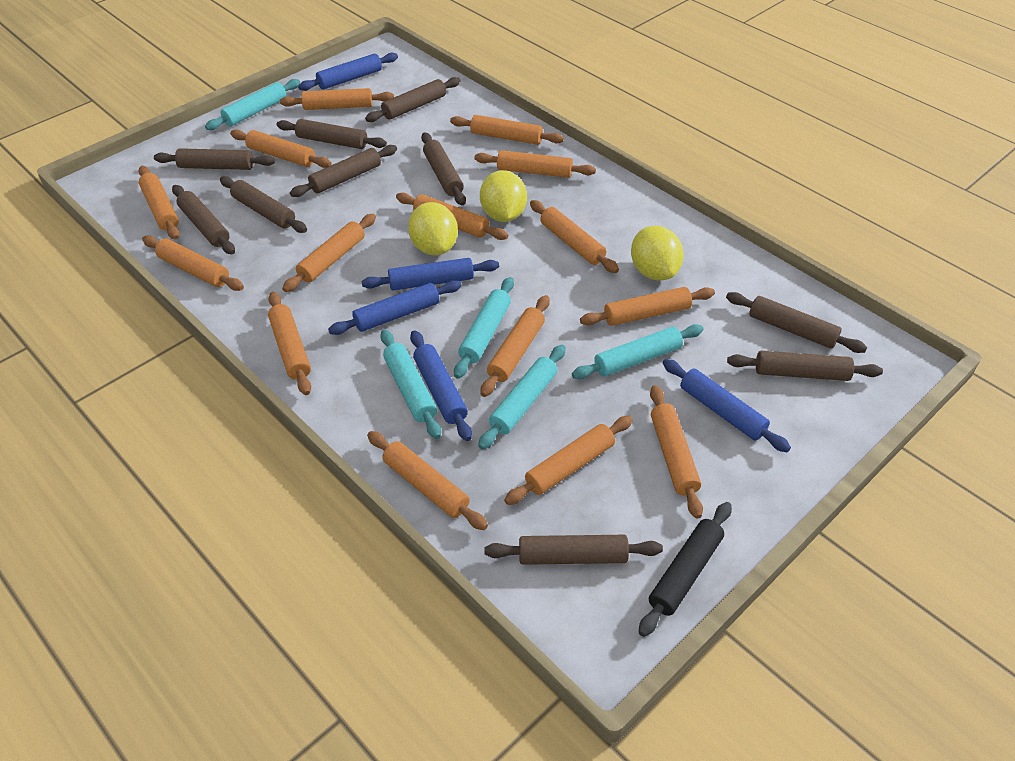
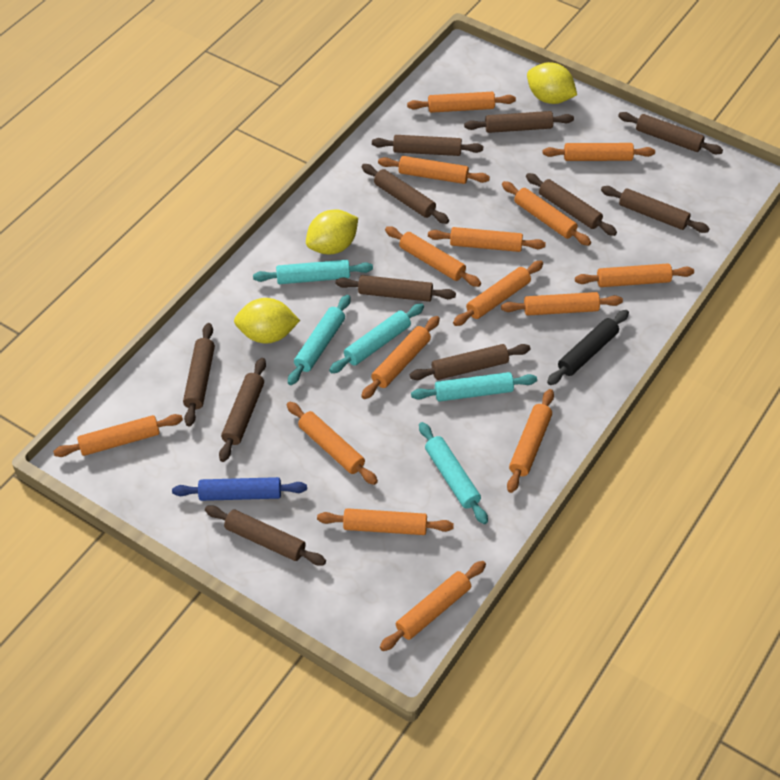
blue rolling pin: 5 -> 1
brown rolling pin: 10 -> 11

